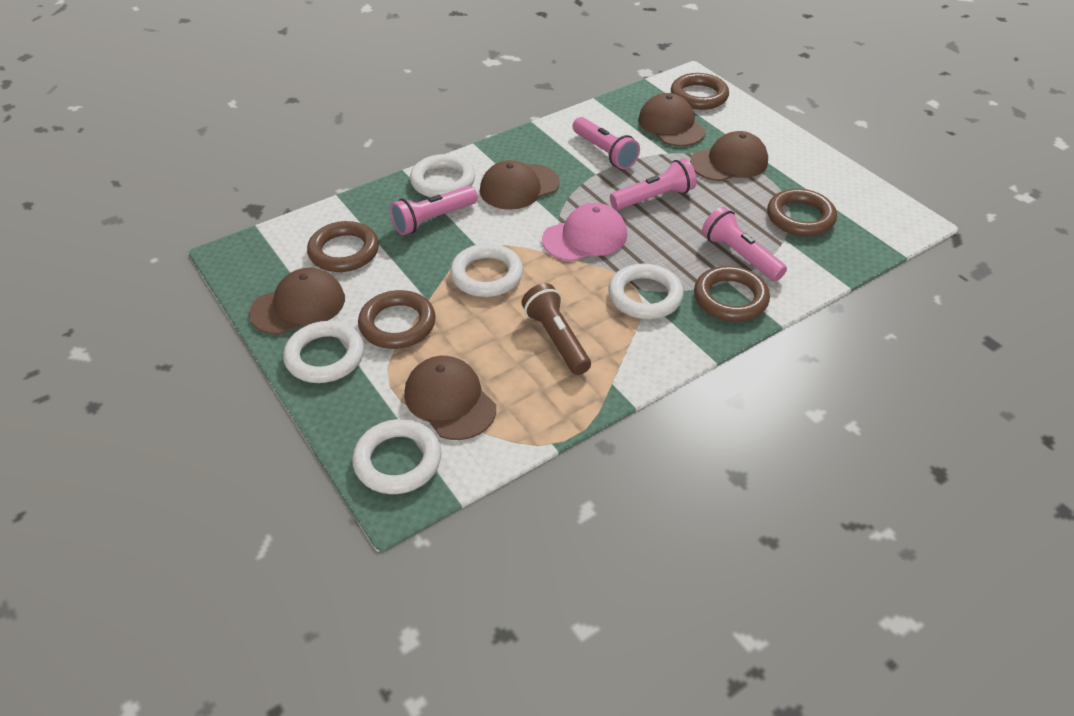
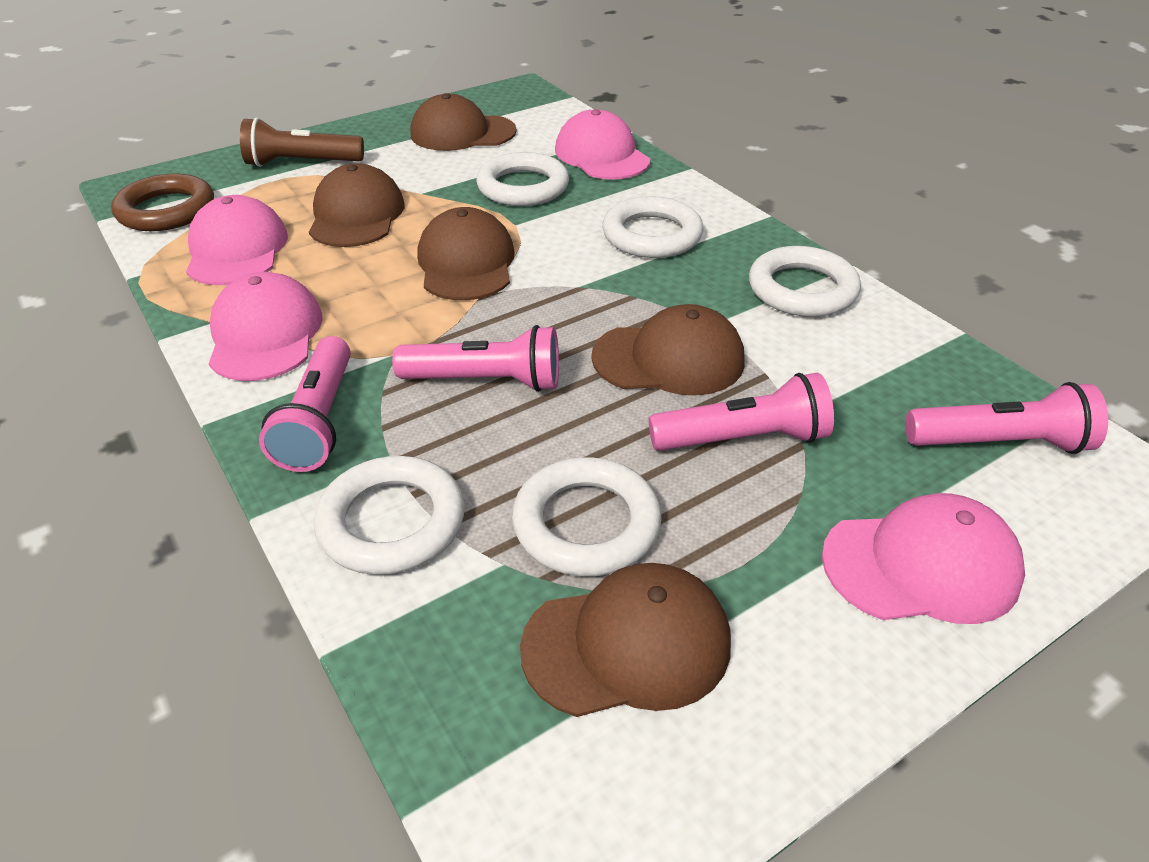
brown ring: 5 -> 1
pink cap: 1 -> 4

